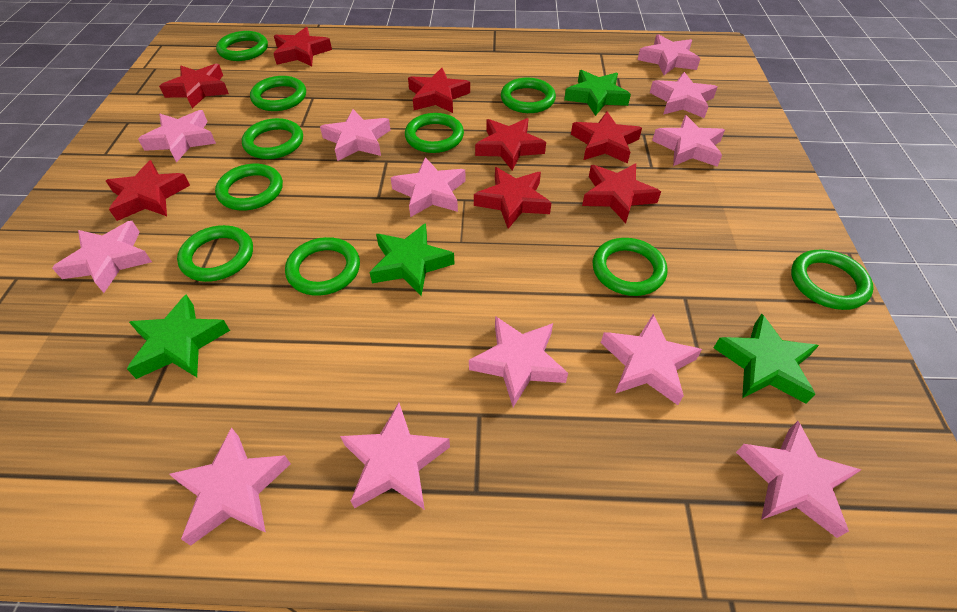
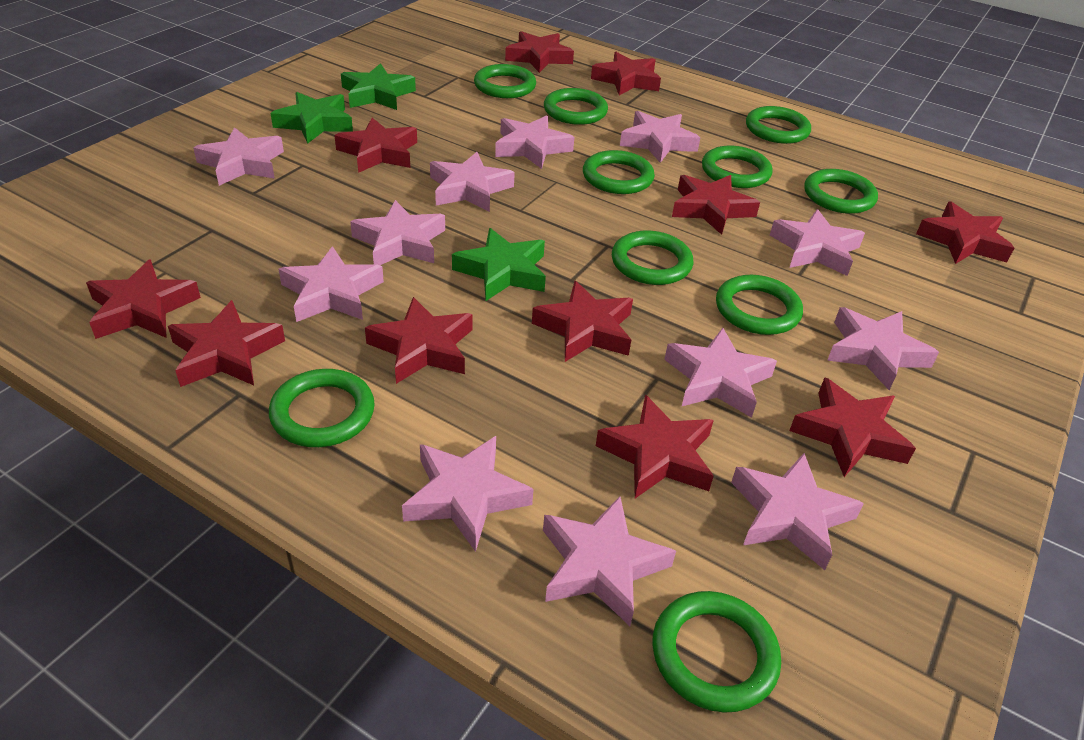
green star: 4 -> 3
red star: 8 -> 11

